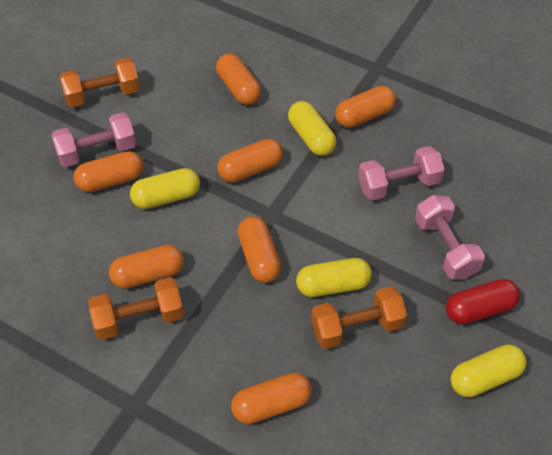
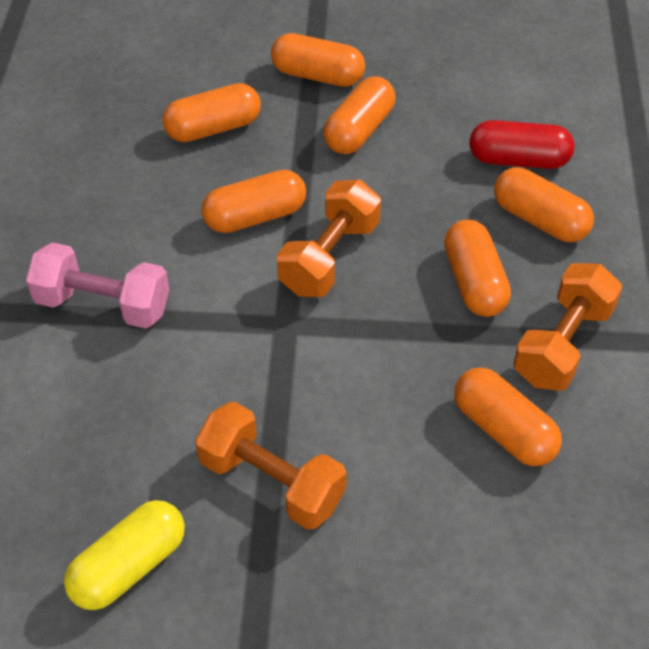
pink dumbbell: 3 -> 1
yellow capsule: 4 -> 1

